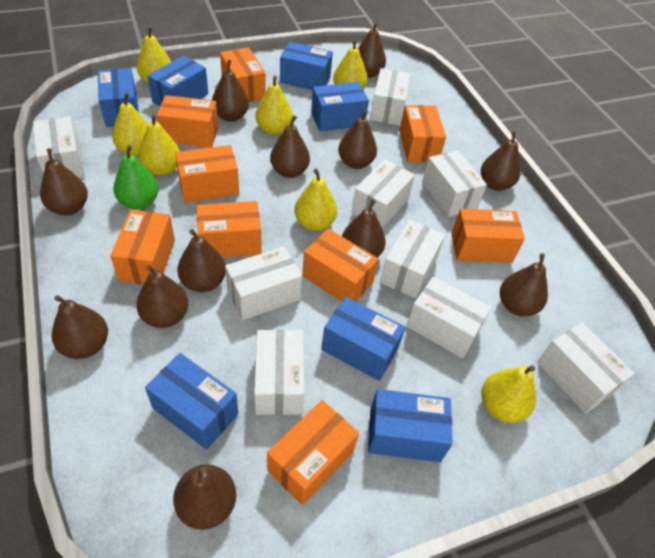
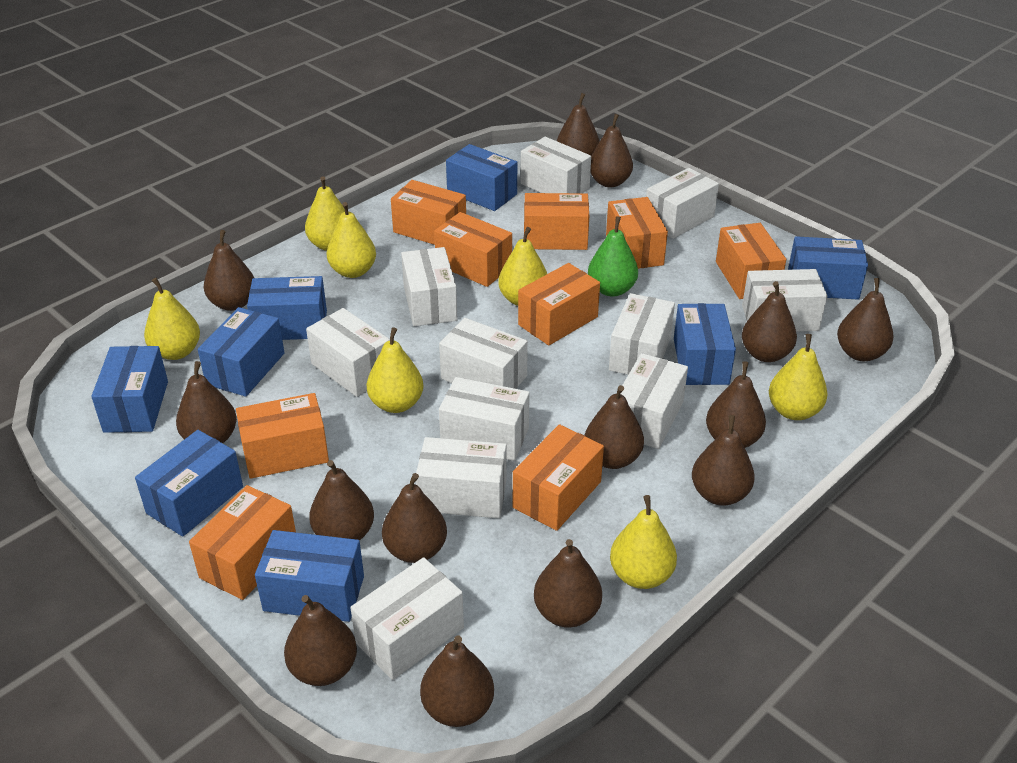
blue box: 7 -> 8
brown pear: 12 -> 14
white box: 9 -> 11

